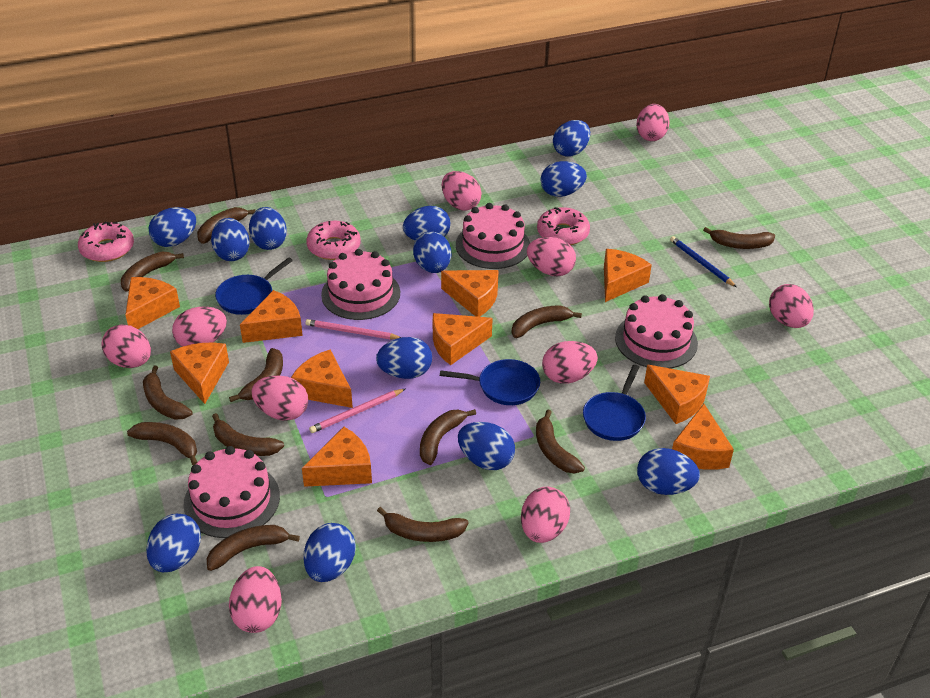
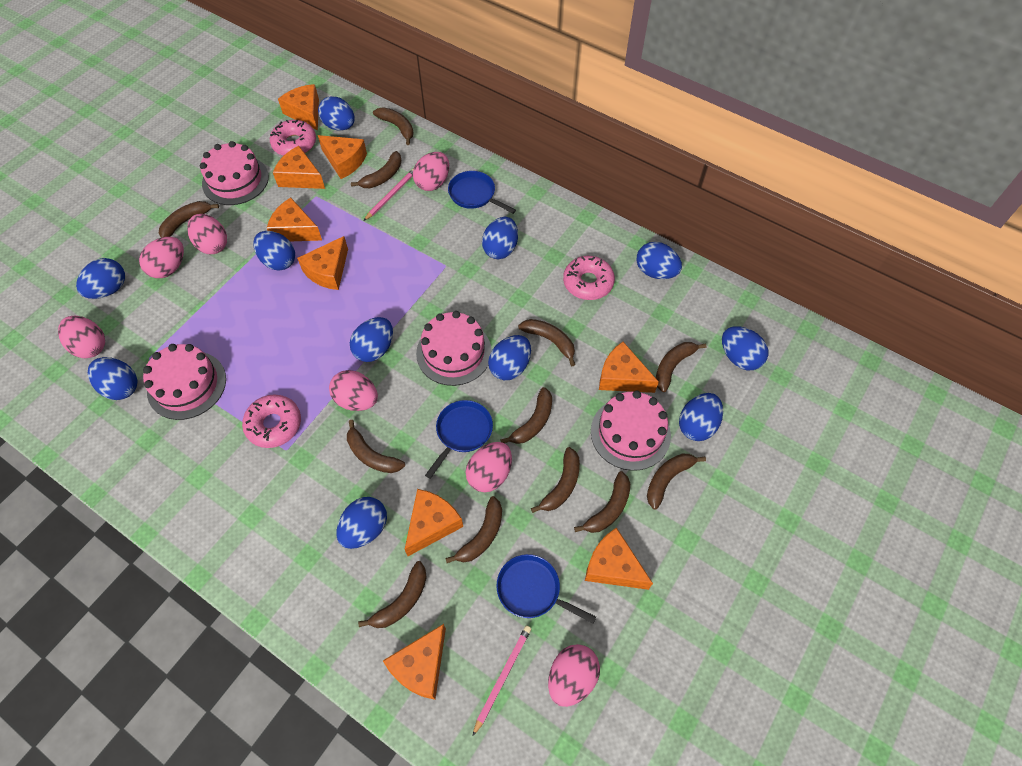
blue egg: 12 -> 11
blue pencil: 1 -> 0
orange cheese: 10 -> 9
pink egg: 10 -> 7

